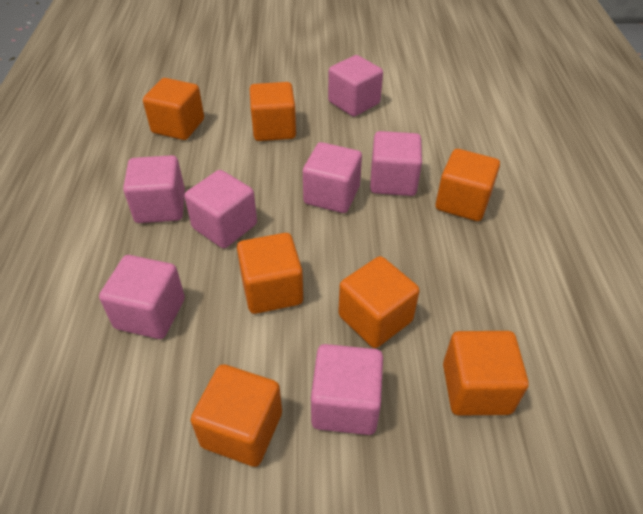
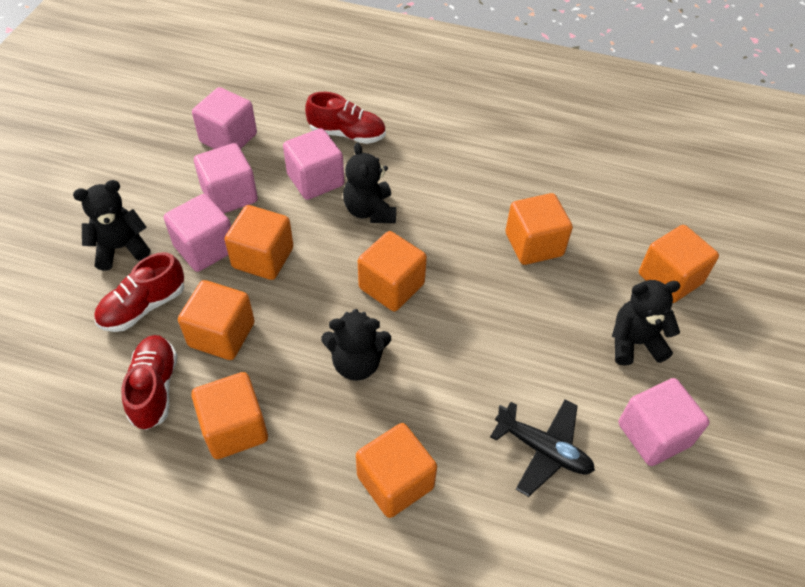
black plane: 0 -> 1
black teddy bear: 0 -> 4
pink cube: 7 -> 5
red shoe: 0 -> 3

